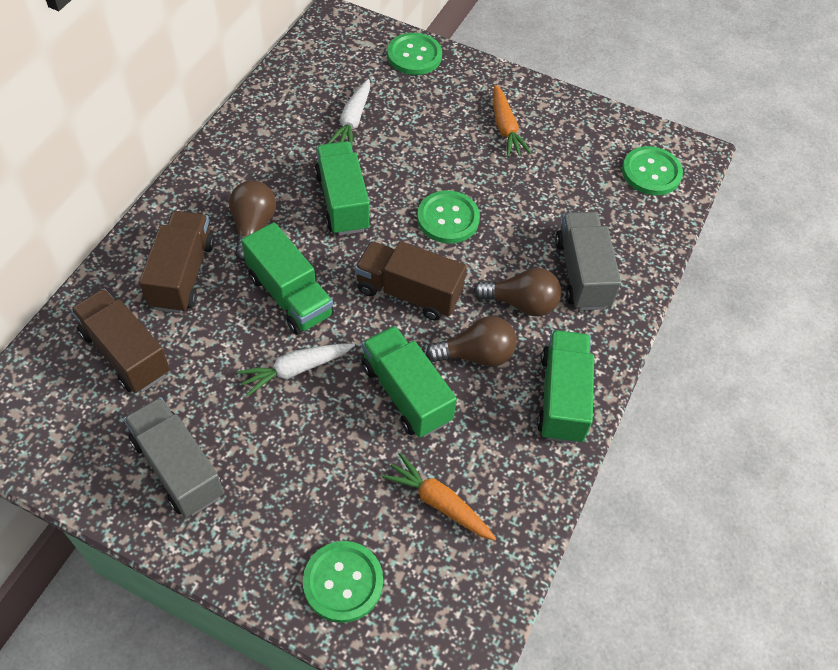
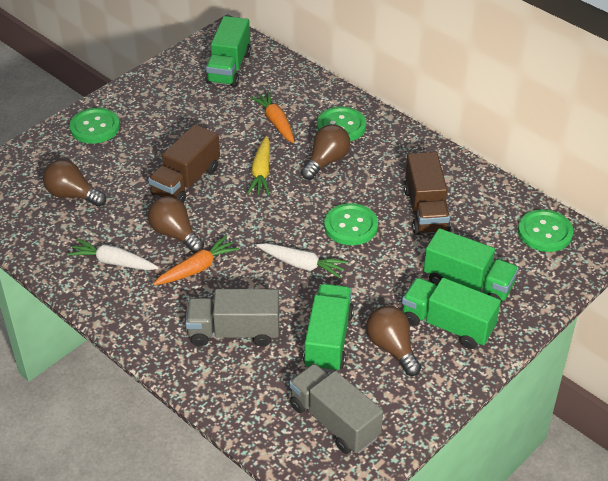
brown light bulb: 3 -> 4
brown truck: 3 -> 2
yellow carrot: 0 -> 1

